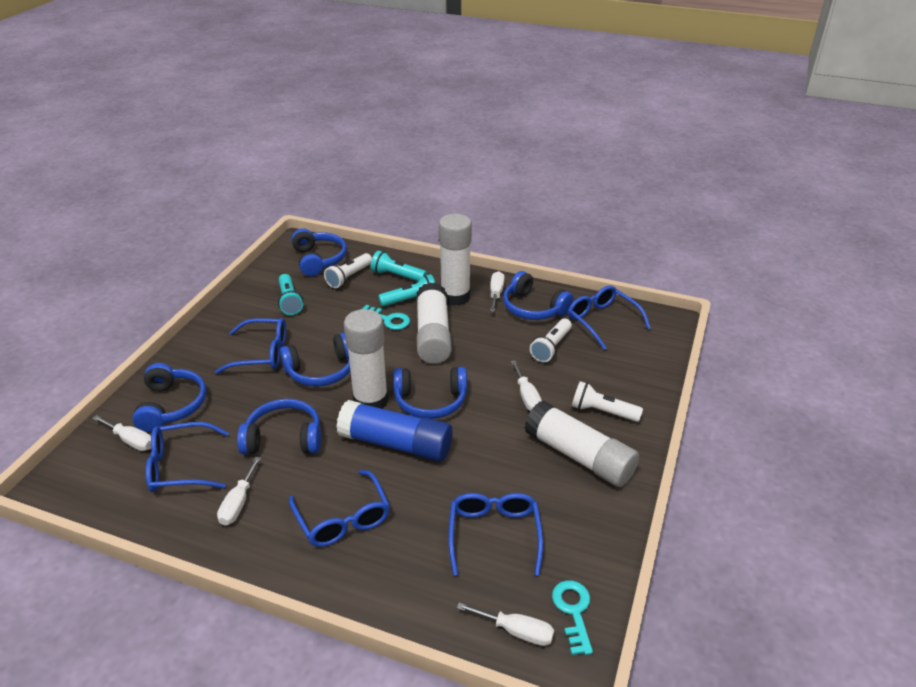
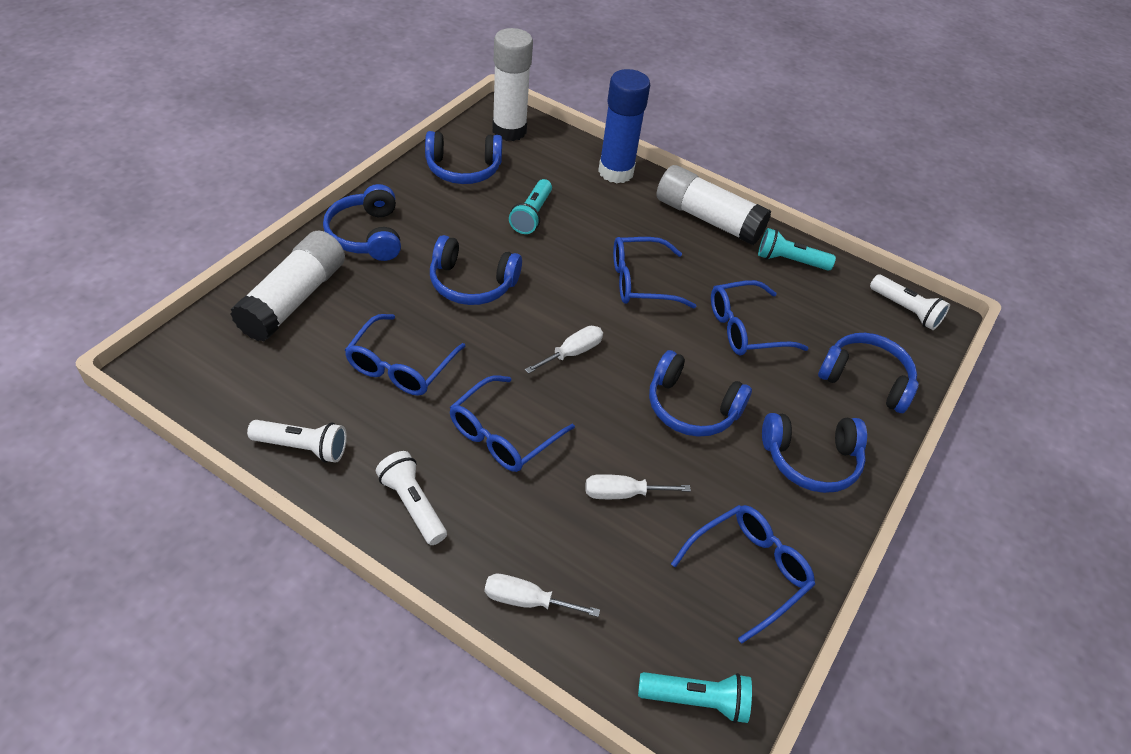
turquoise key: 2 -> 0
white glue stick: 4 -> 3
white screwdriver: 5 -> 3

